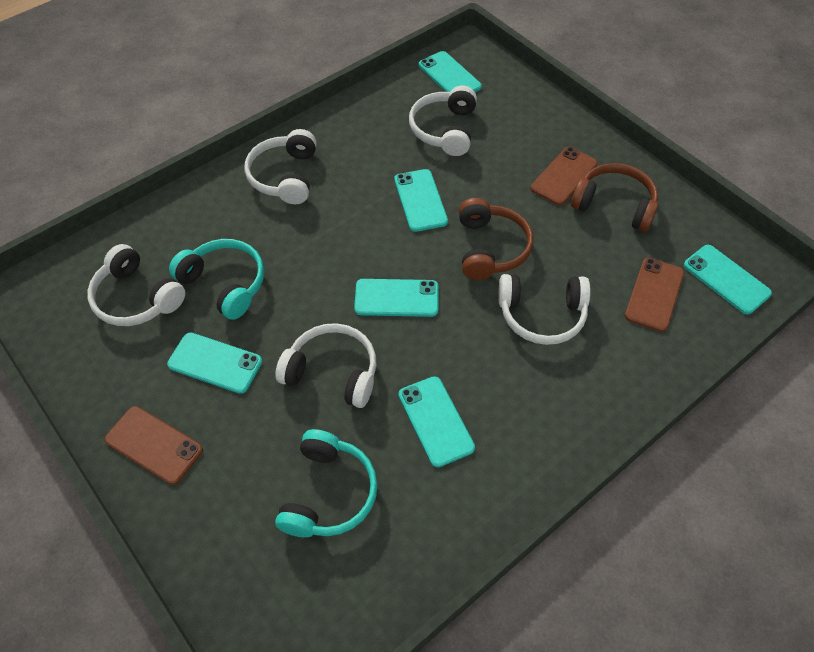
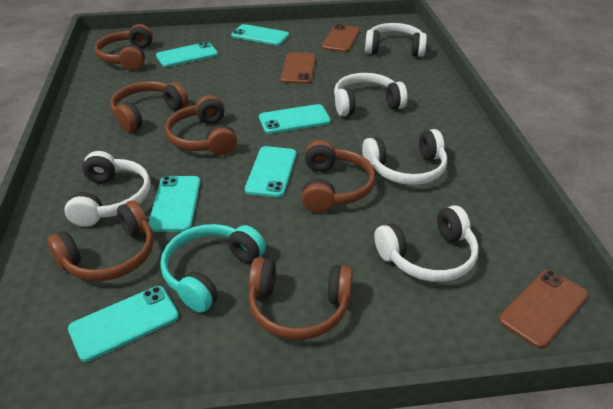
brown headphones: 2 -> 6
turquoise headphones: 2 -> 1

